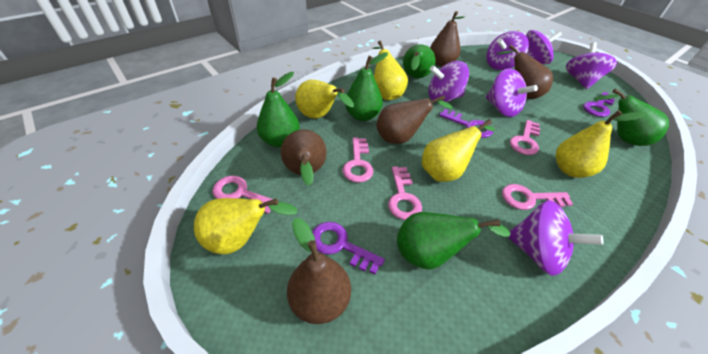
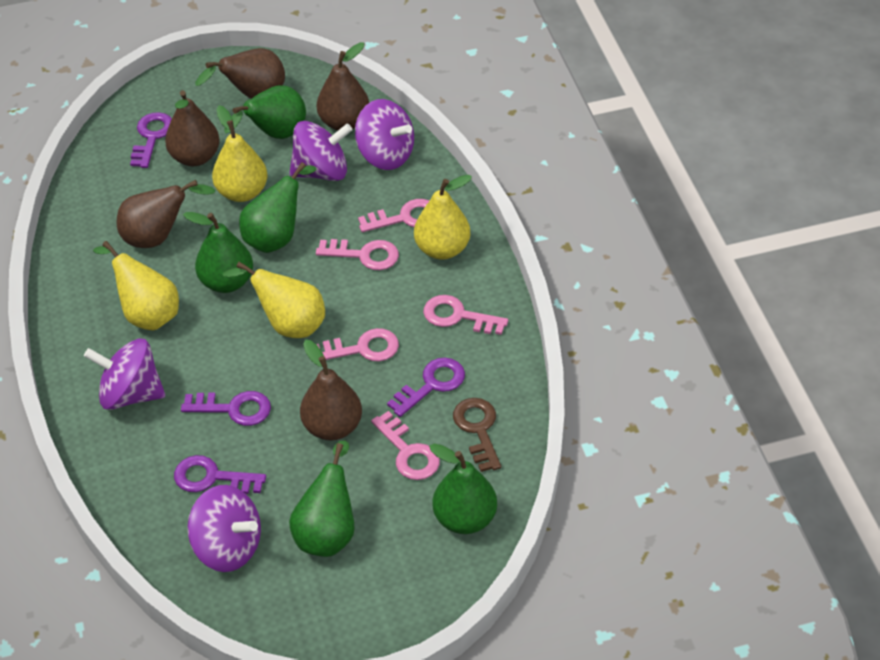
brown key: 0 -> 1
purple key: 3 -> 4
purple spinning top: 6 -> 4
yellow pear: 5 -> 4

